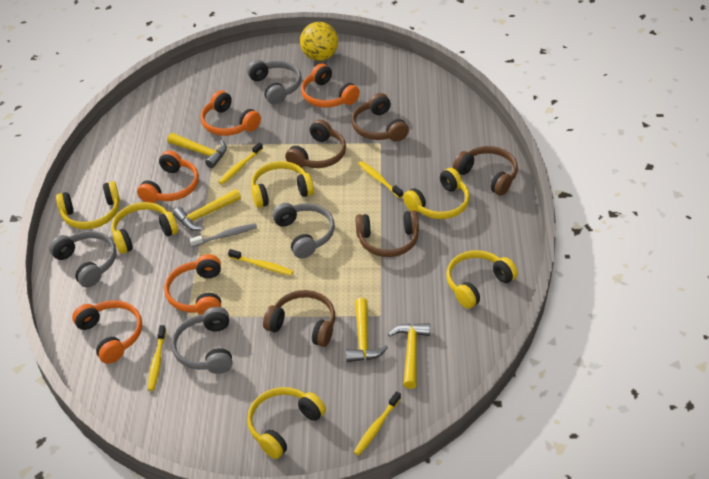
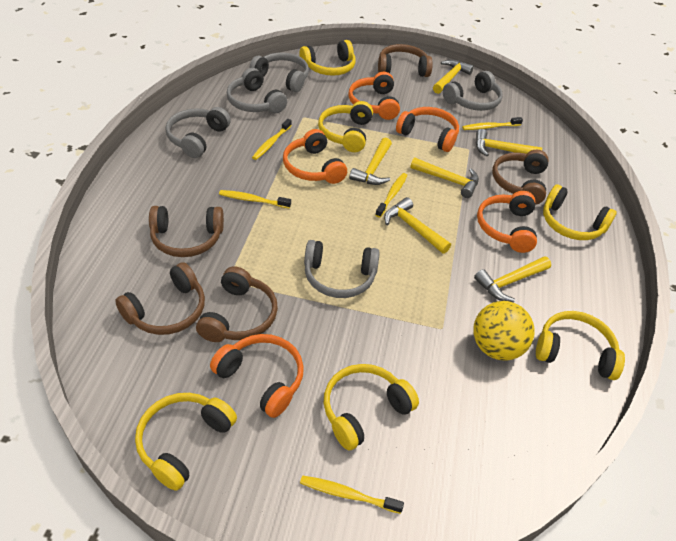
grey headphones: 4 -> 5
grey toothbrush: 1 -> 0
yellow hammer: 4 -> 6

